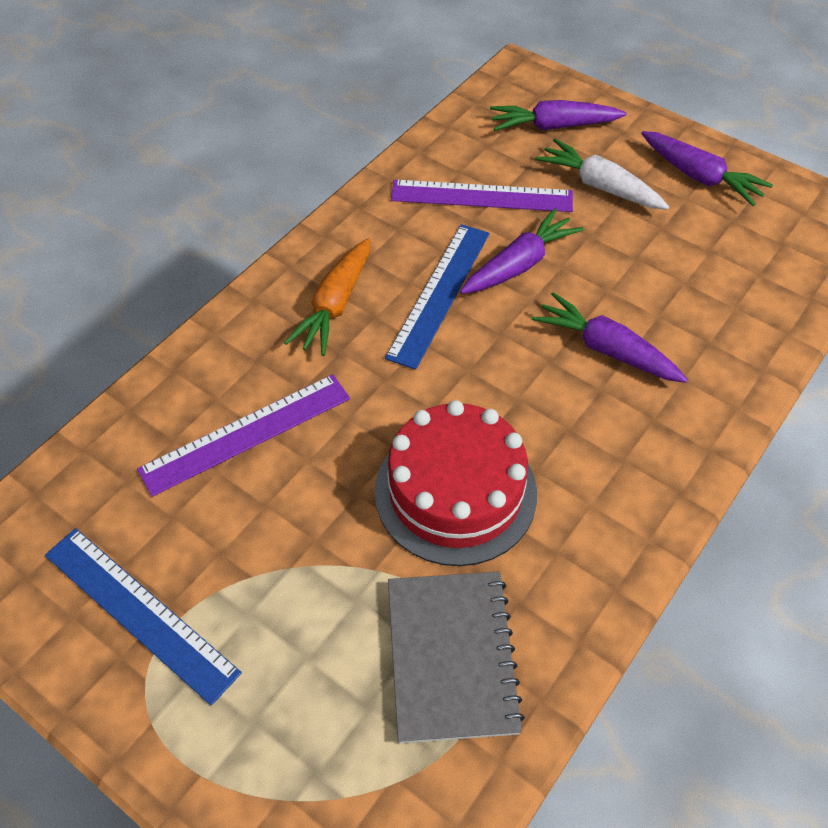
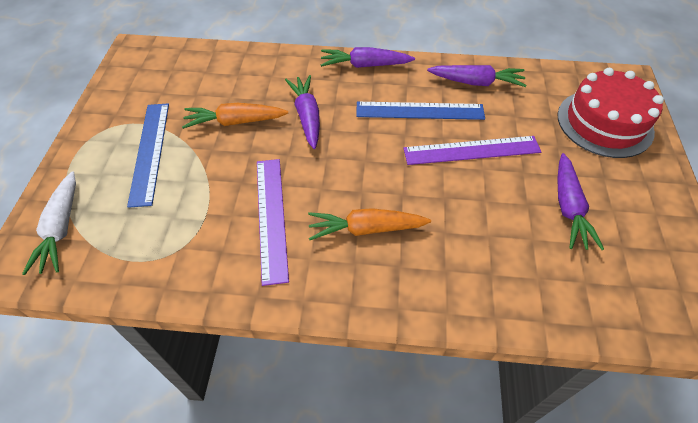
grey notebook: 1 -> 0
orange carrot: 1 -> 2

